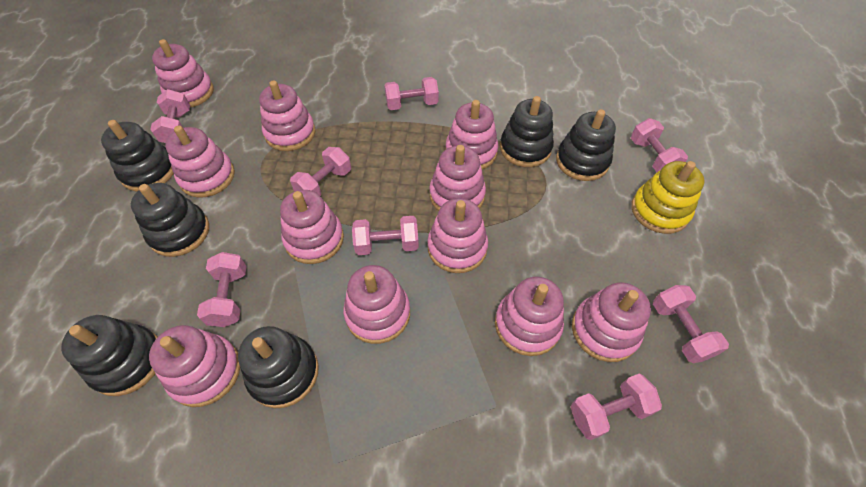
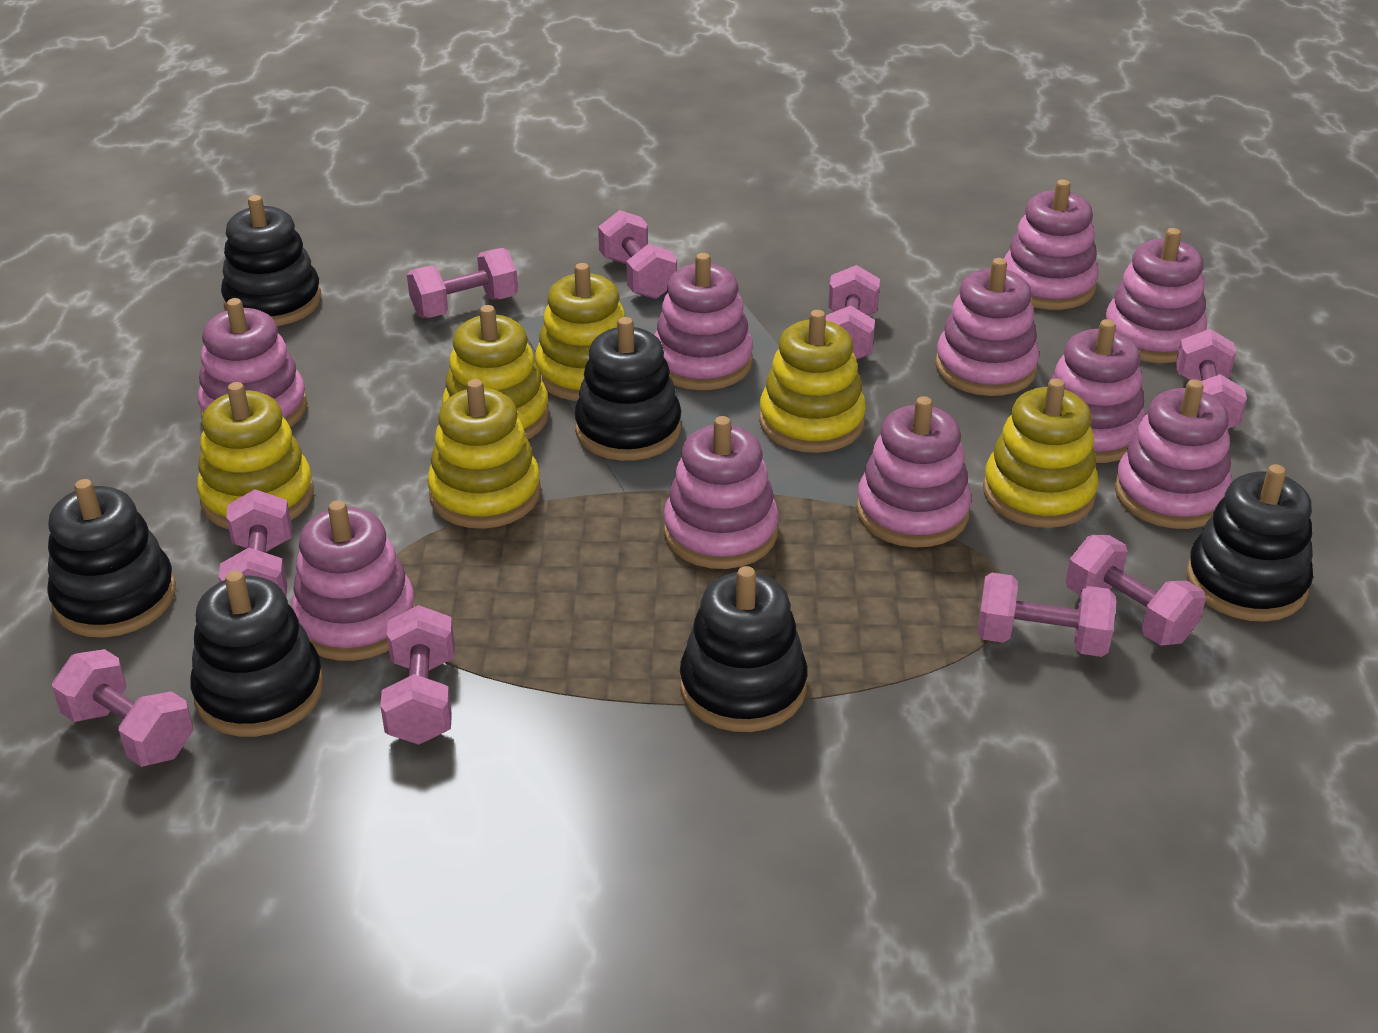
pink dumbbell: 8 -> 9
pink stacking toy: 11 -> 10
yellow stacking toy: 1 -> 6

